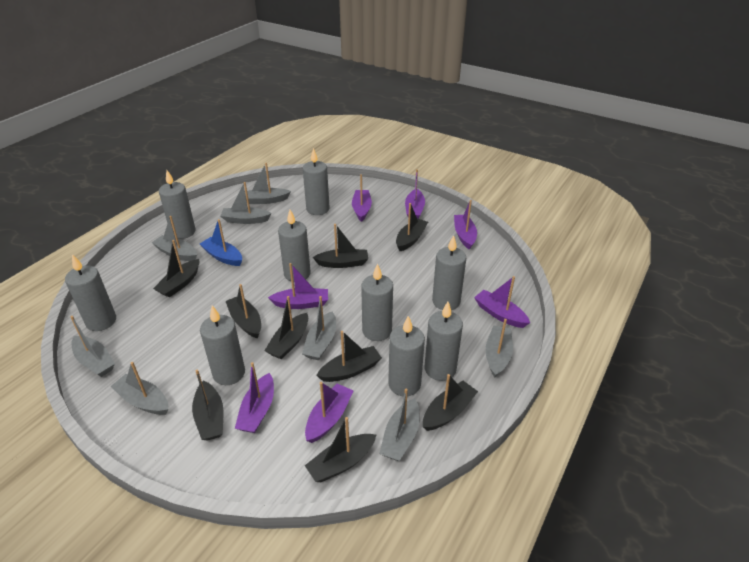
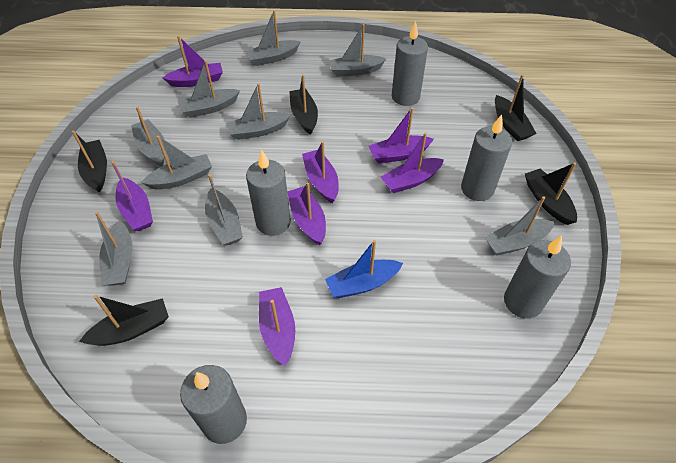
black boat: 9 -> 5
grey boat: 8 -> 9
grey candle: 9 -> 5

